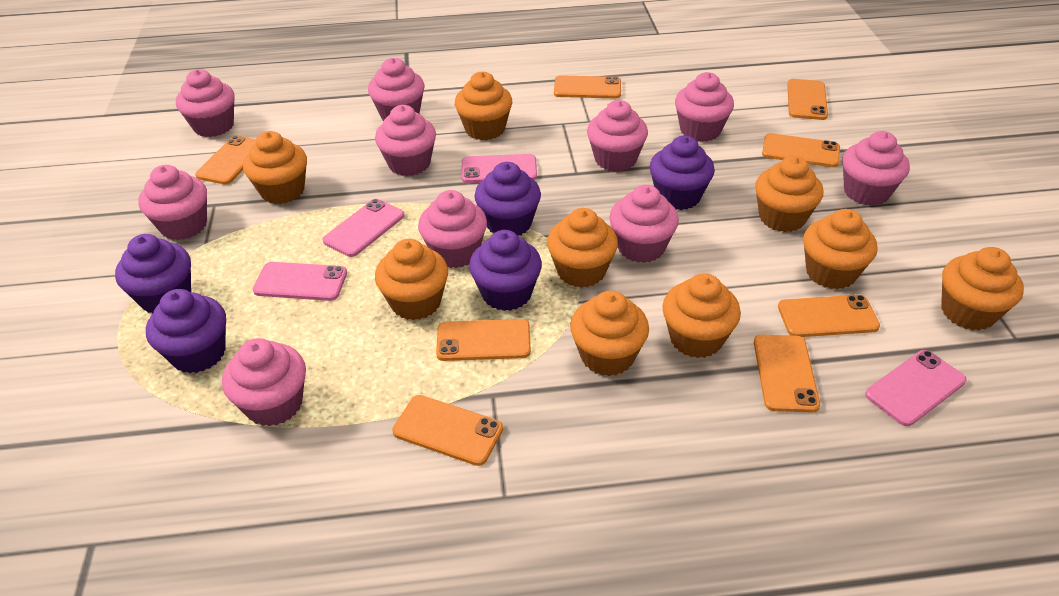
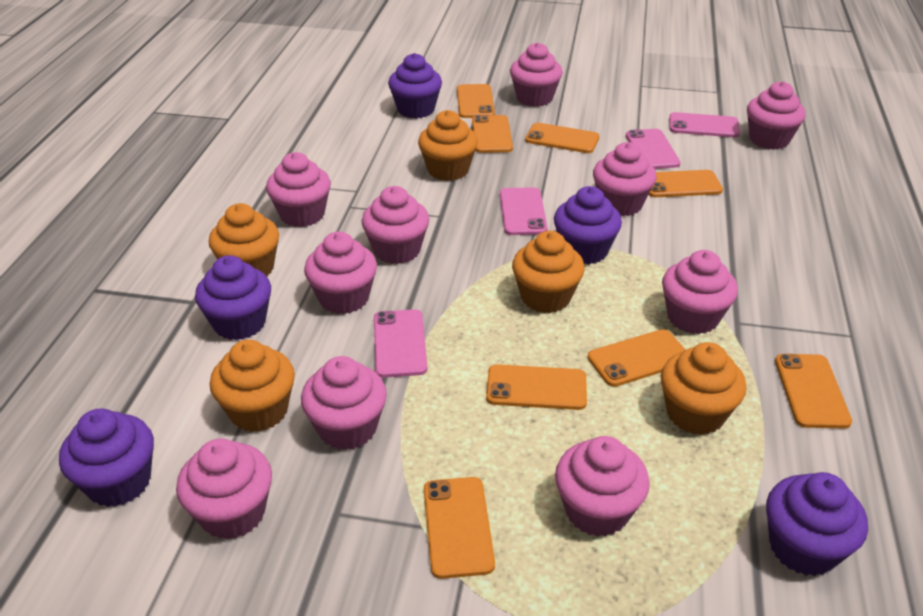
orange cupcake: 9 -> 5

